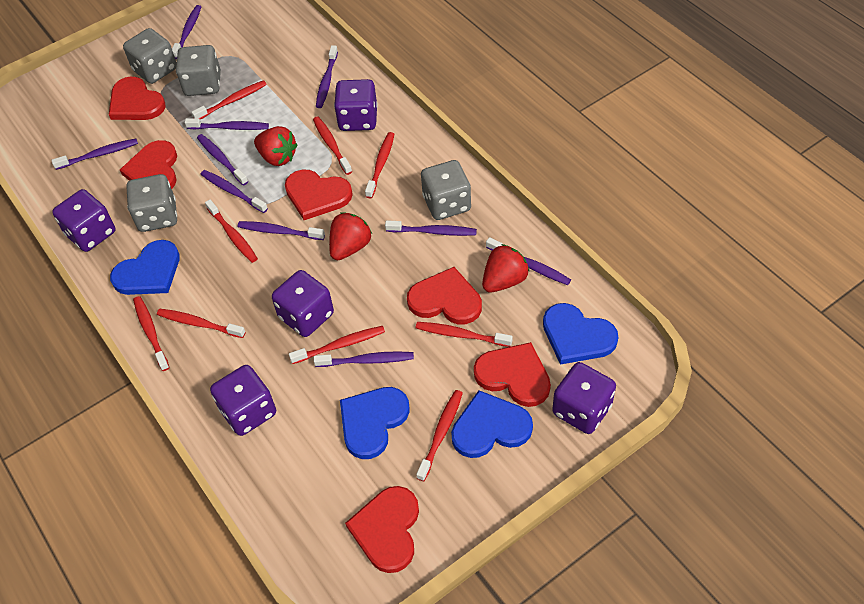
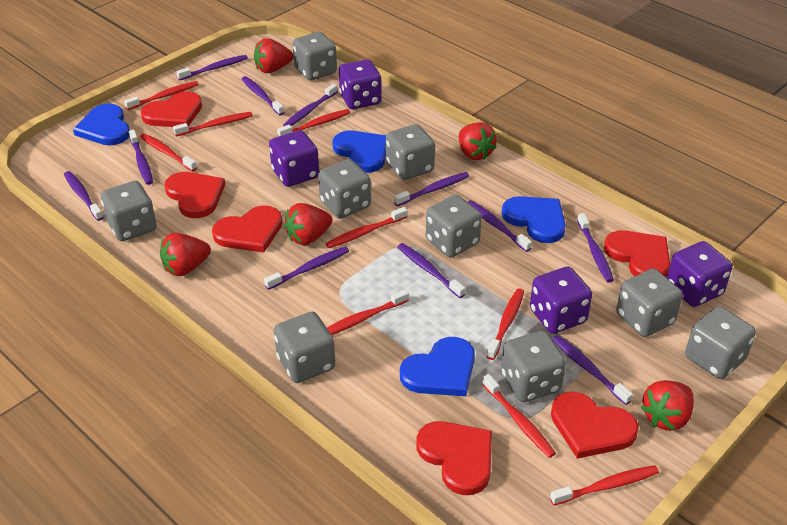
grey dice: 4 -> 9
purple dice: 5 -> 4
purple toothbrush: 10 -> 11
red strawberry: 3 -> 5

